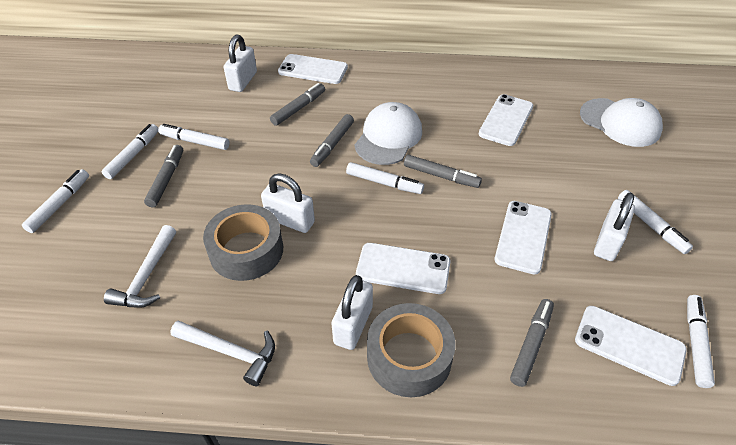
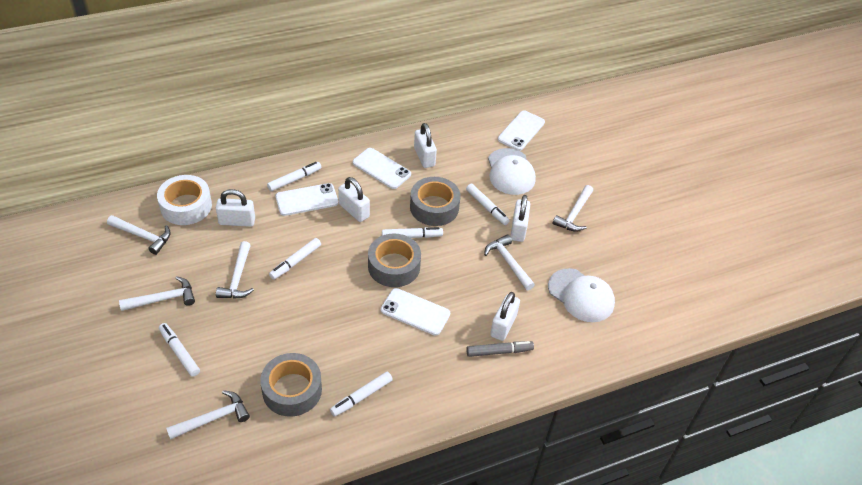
grey marker: 5 -> 1
grey tape: 2 -> 3
white hammer: 2 -> 6
white padlock: 4 -> 5
white phone: 5 -> 4
white tape: 0 -> 1

